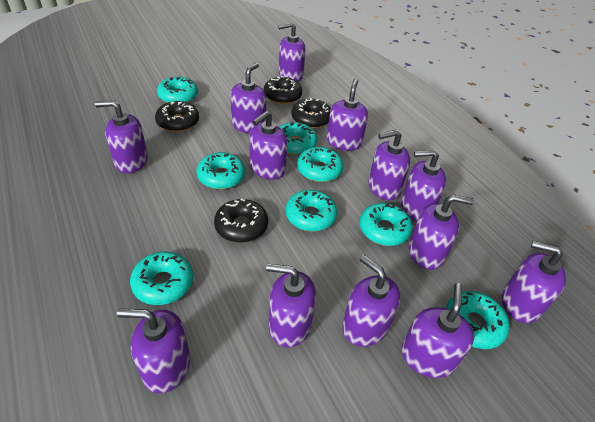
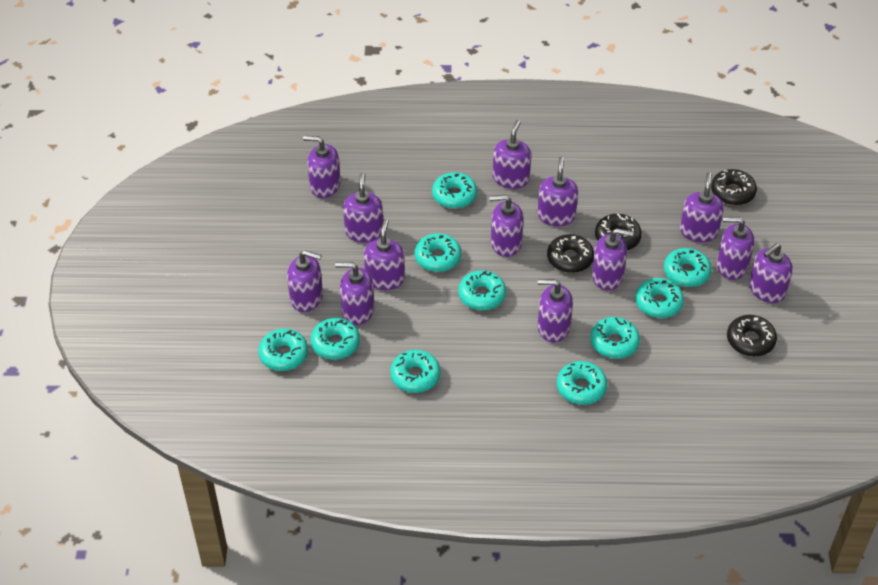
turquoise donut: 8 -> 10

